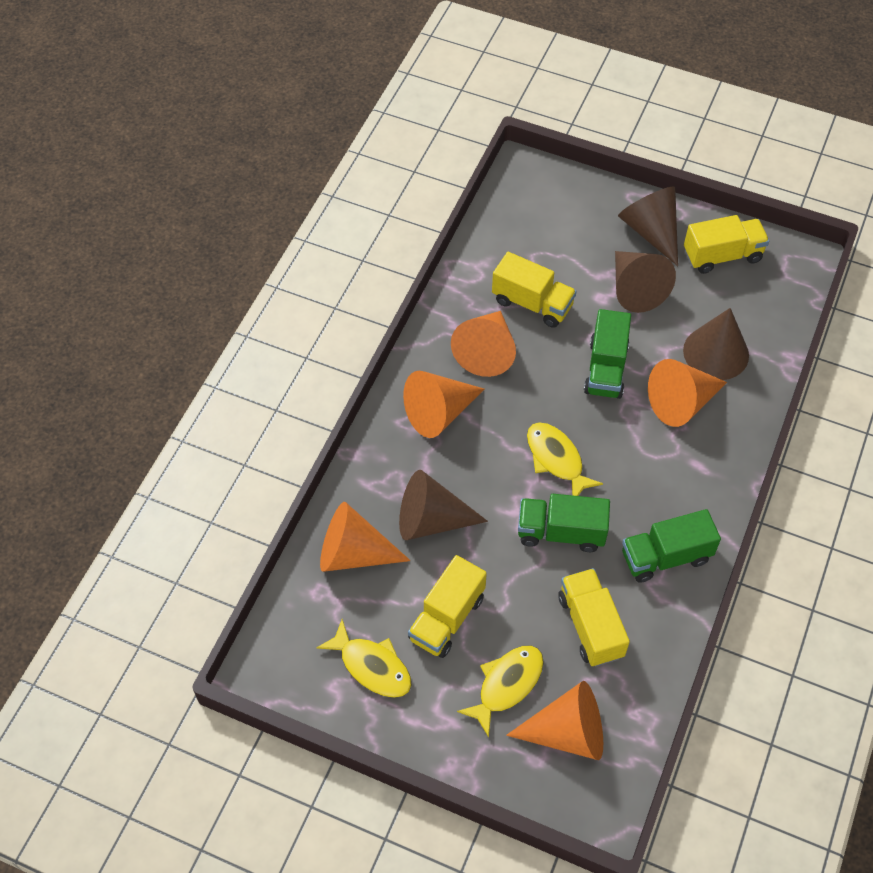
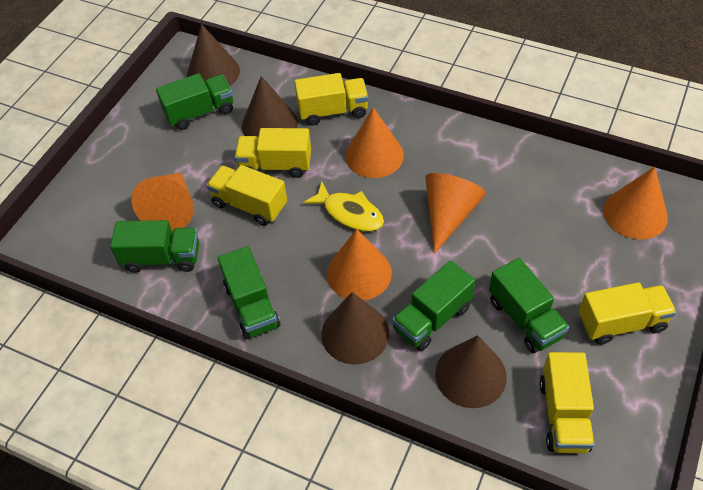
green truck: 3 -> 5
yellow fish: 3 -> 1
yellow truck: 4 -> 5

